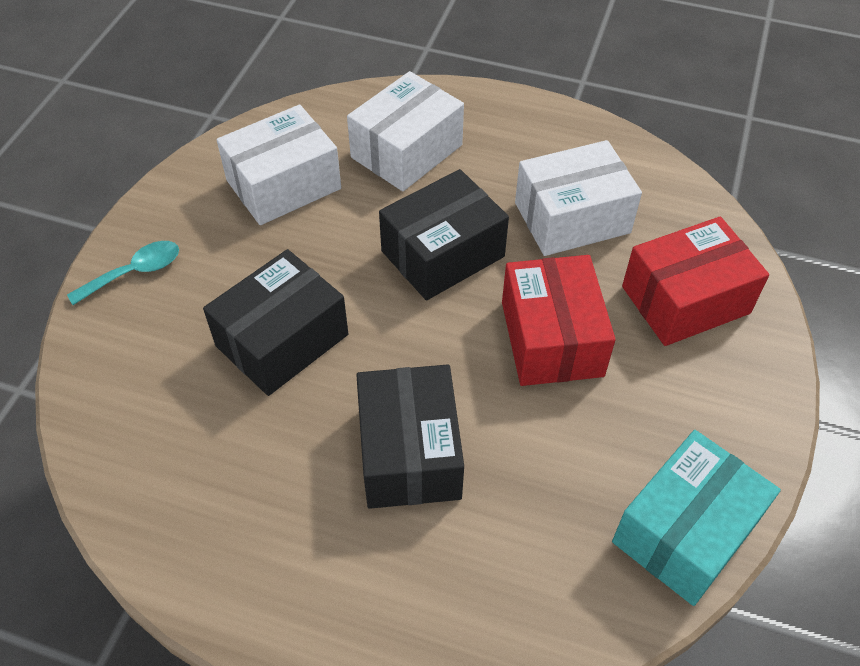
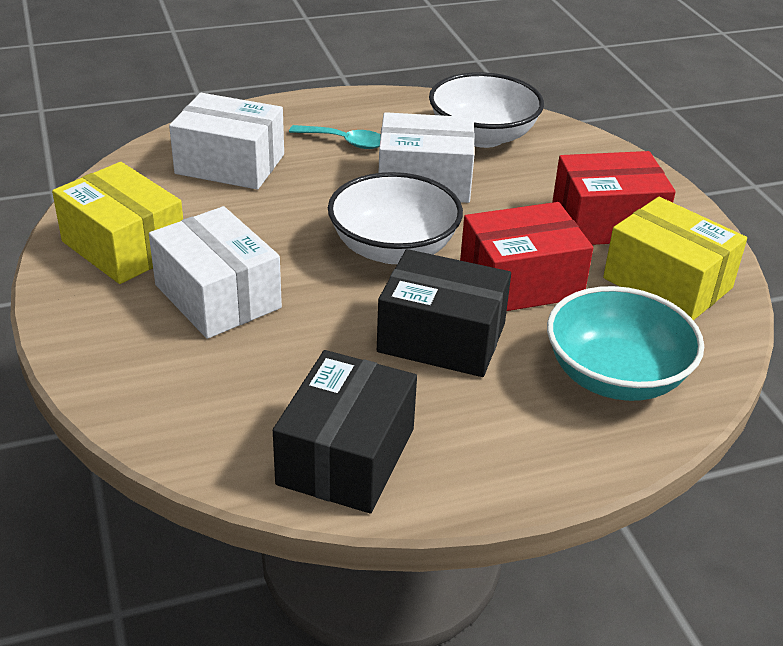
black box: 3 -> 2
turquoise bowl: 0 -> 1
turquoise box: 1 -> 0
white bowl: 0 -> 2
yellow box: 0 -> 2

